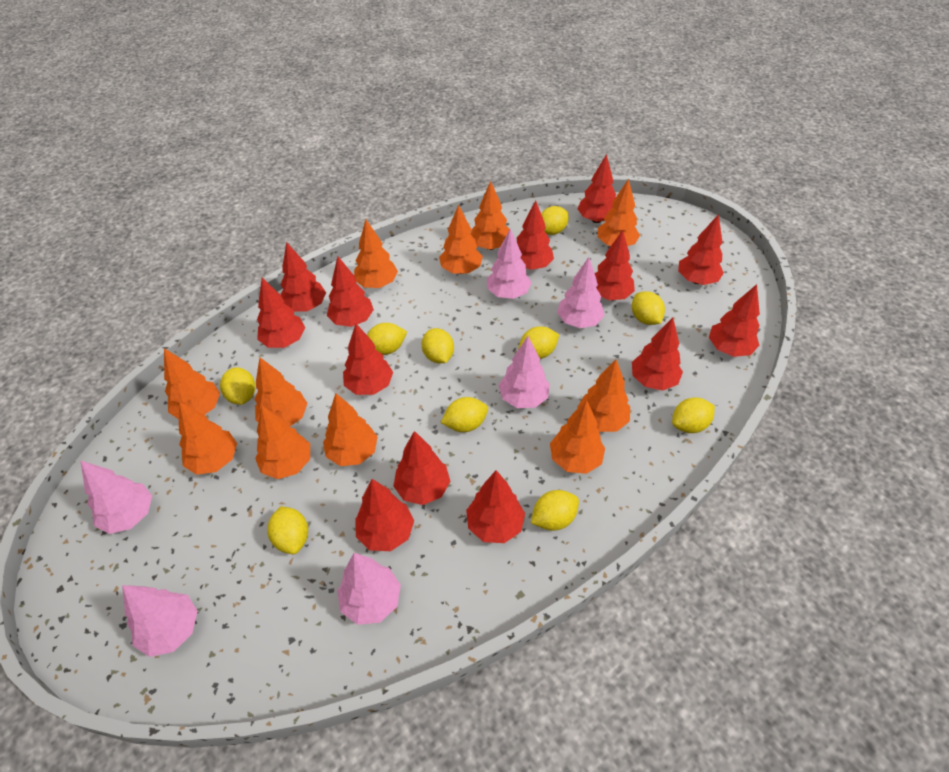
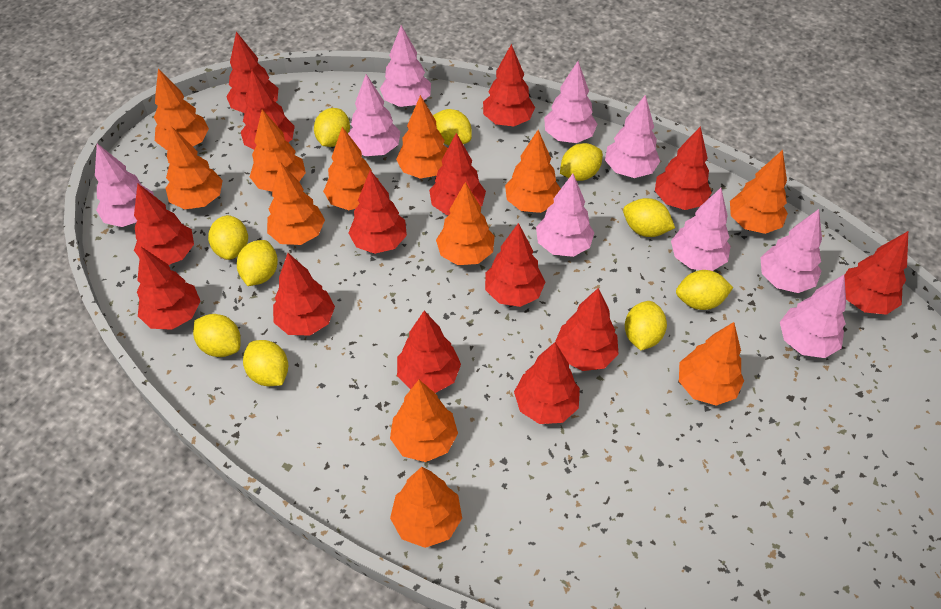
orange tree: 11 -> 12
pink tree: 6 -> 9
red tree: 13 -> 14

